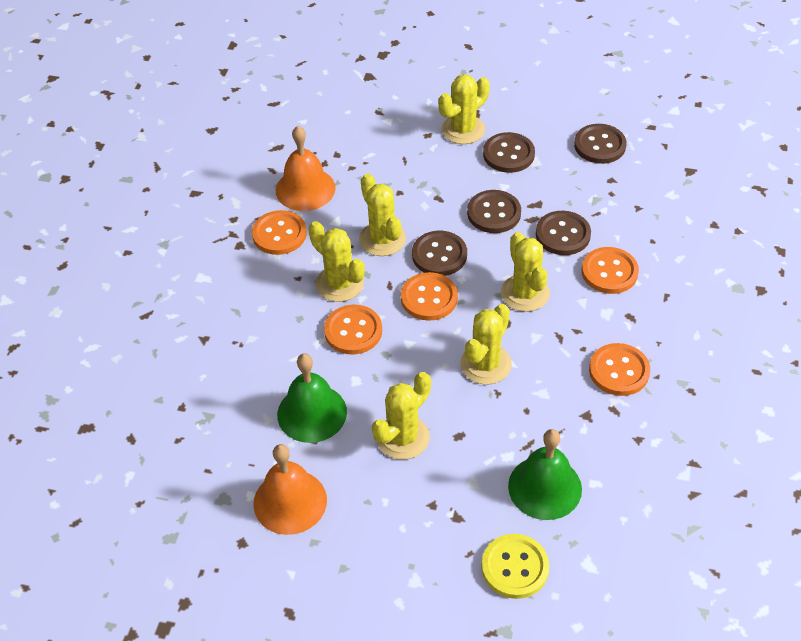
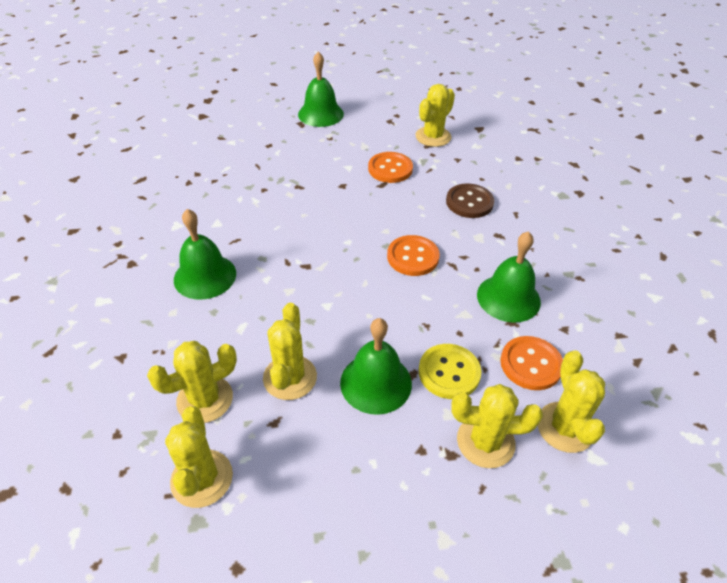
brown button: 5 -> 1
green bell: 2 -> 4
orange bell: 2 -> 0
orange button: 5 -> 3

